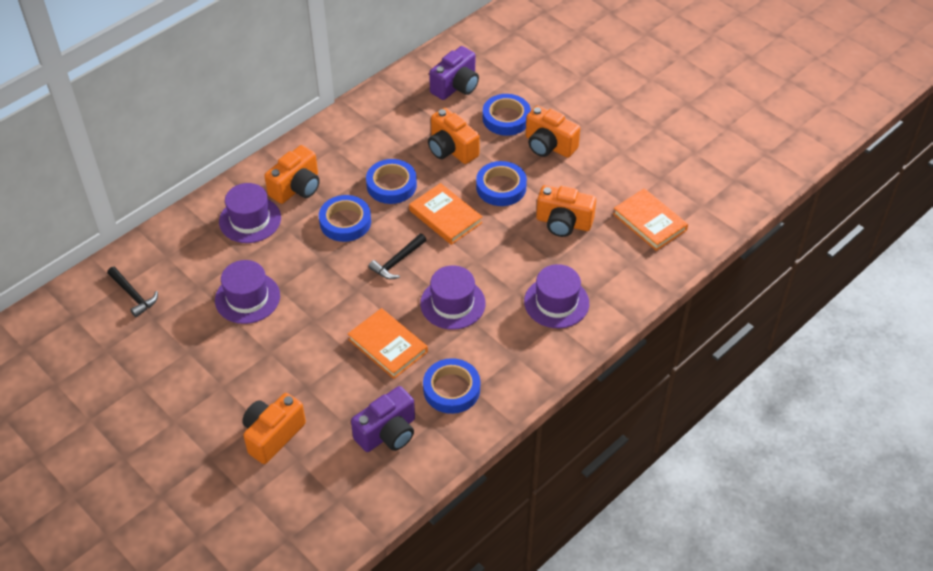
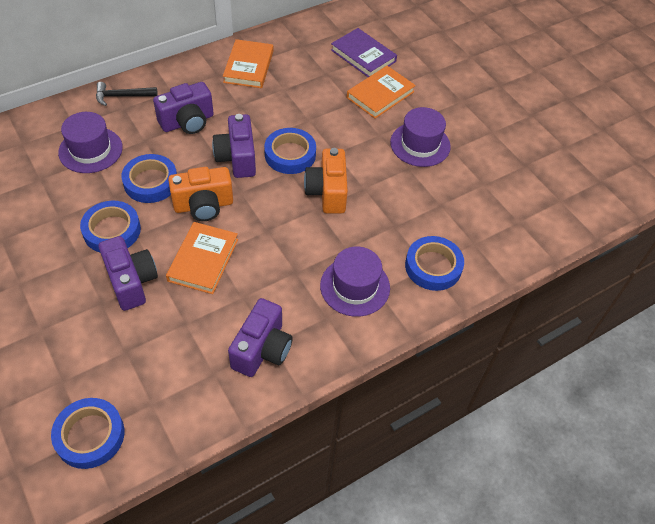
black hammer: 2 -> 1
orange camera: 5 -> 2
purple book: 0 -> 1
purple camera: 2 -> 4
purple hat: 4 -> 3

